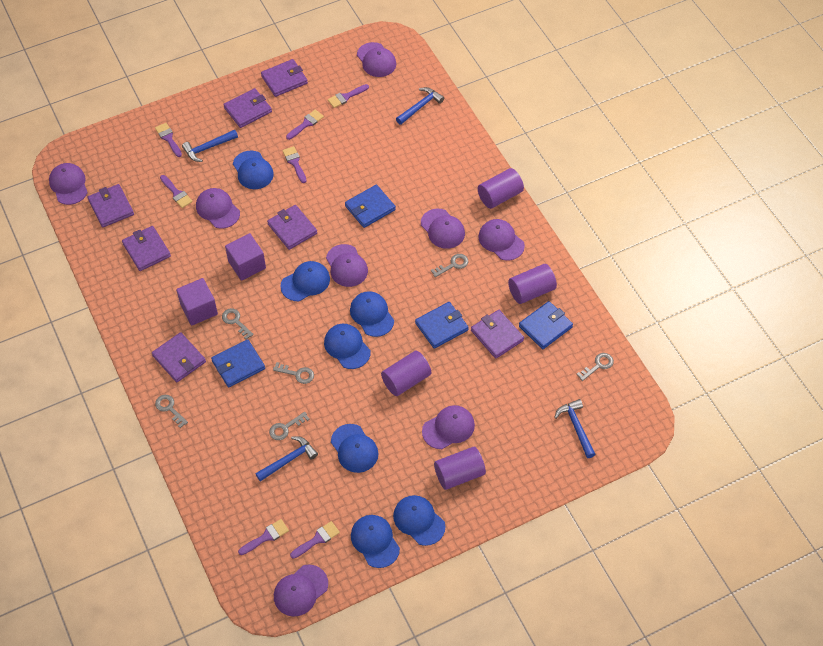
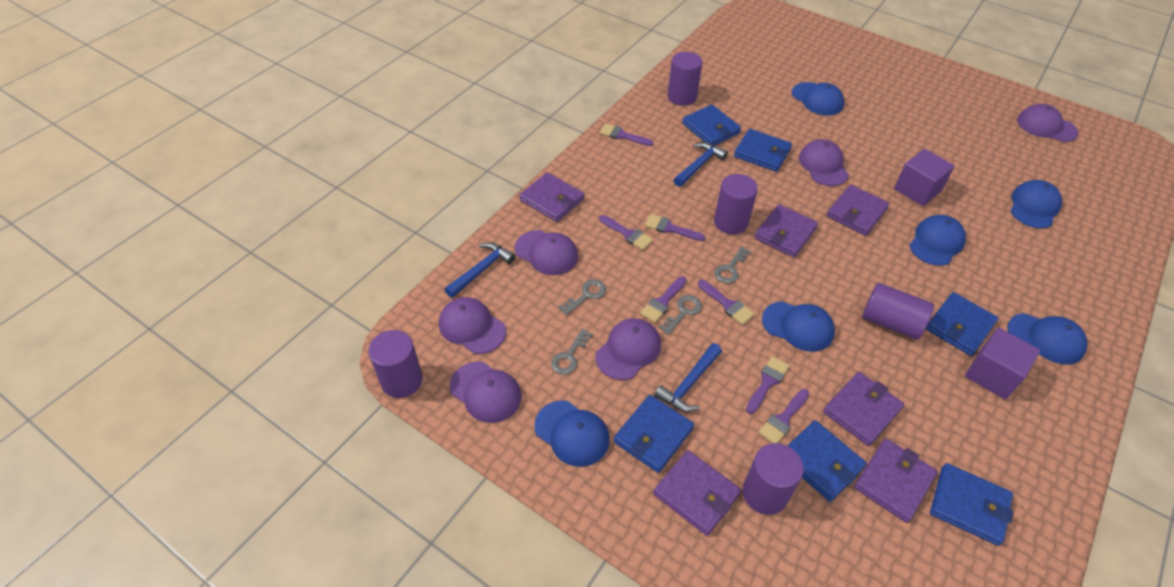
blue cap: 7 -> 6
blue hammer: 4 -> 3
blue wallet: 4 -> 6
grey key: 6 -> 4
purple cap: 8 -> 6
purple cylinder: 4 -> 5
purple wallet: 7 -> 6

